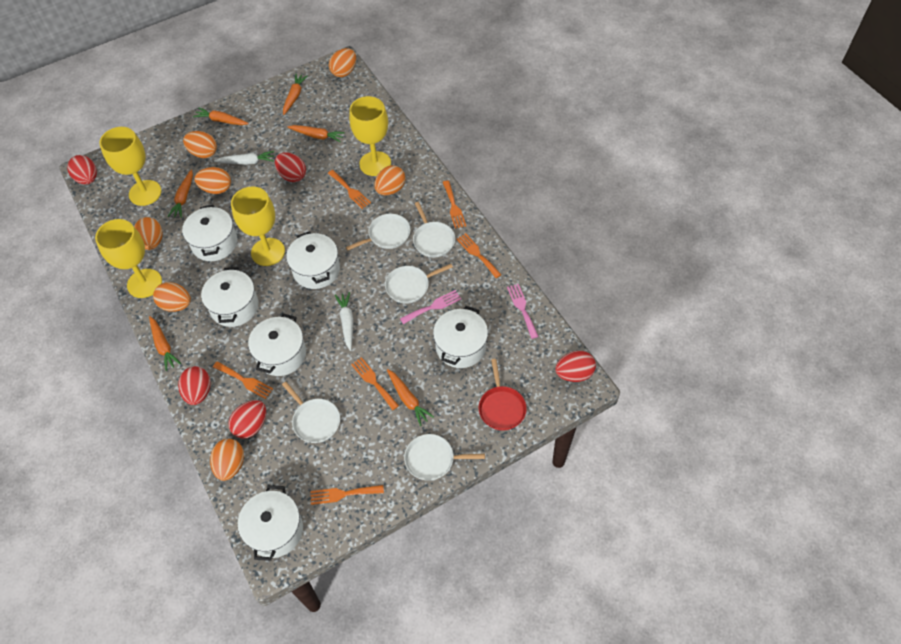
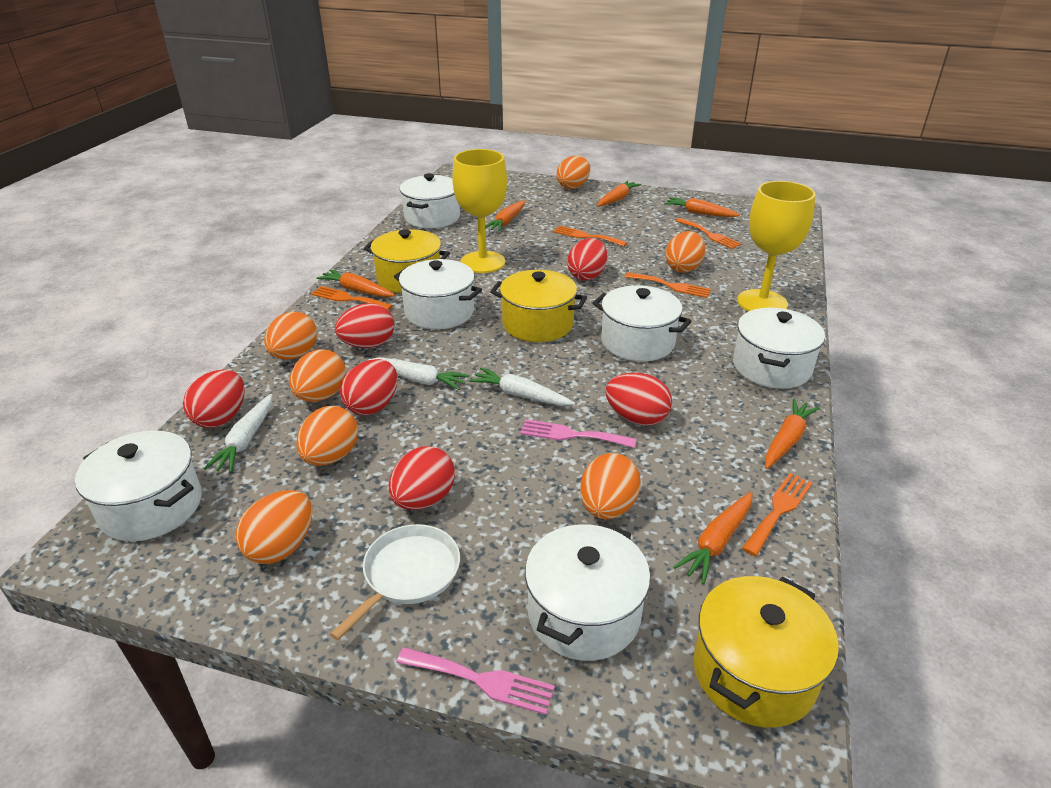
orange fork: 6 -> 5
red egg: 5 -> 6
red pan: 1 -> 0
white carrot: 2 -> 3
white pan: 5 -> 1
yellow goblet: 4 -> 2
yellow pot: 0 -> 3

